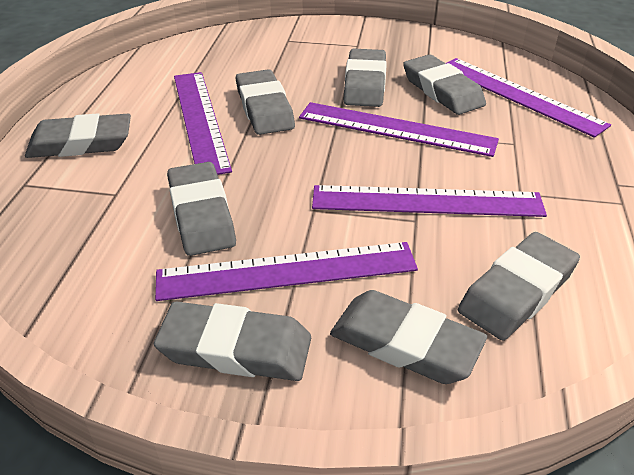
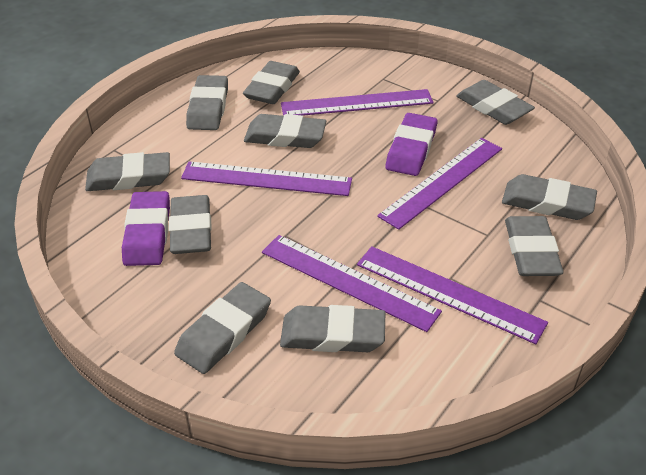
grey eraser: 8 -> 10
purple eraser: 0 -> 2

